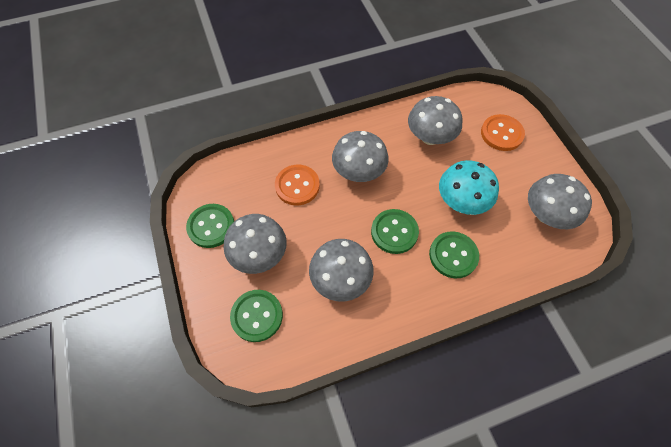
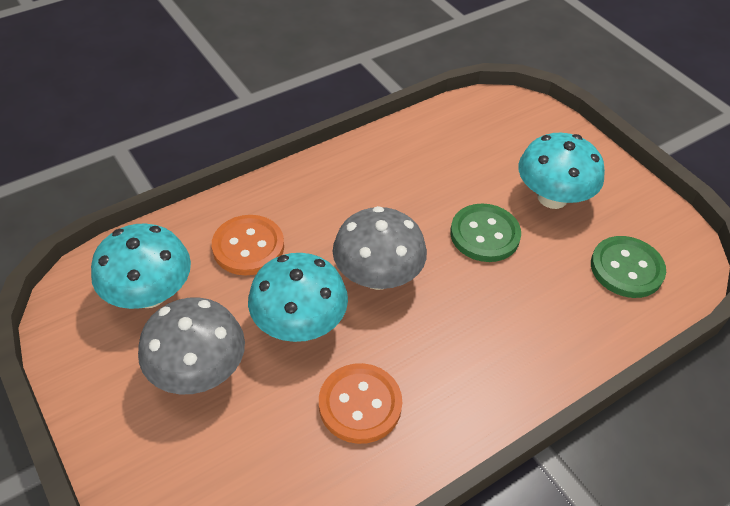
green button: 4 -> 2
grey mushroom: 5 -> 2
turquoise mushroom: 1 -> 3

